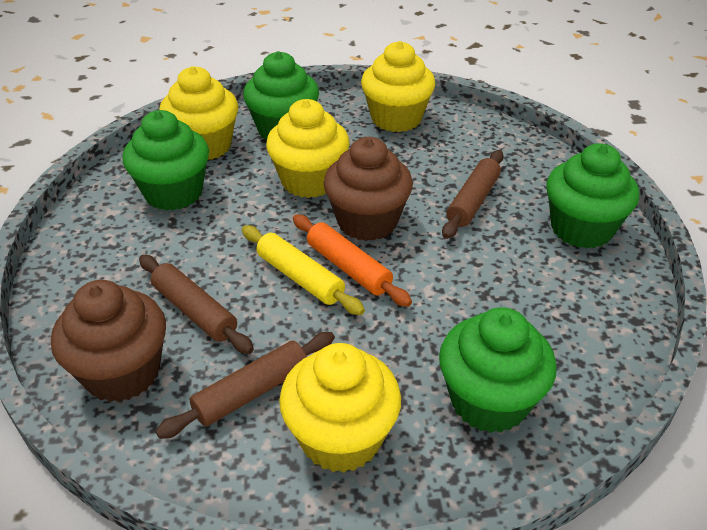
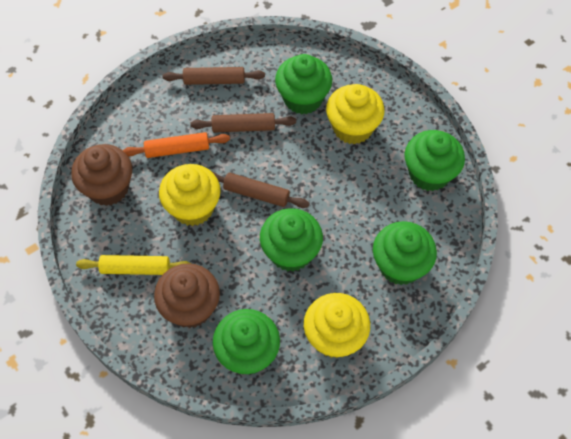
green cupcake: 4 -> 5
yellow cupcake: 4 -> 3

